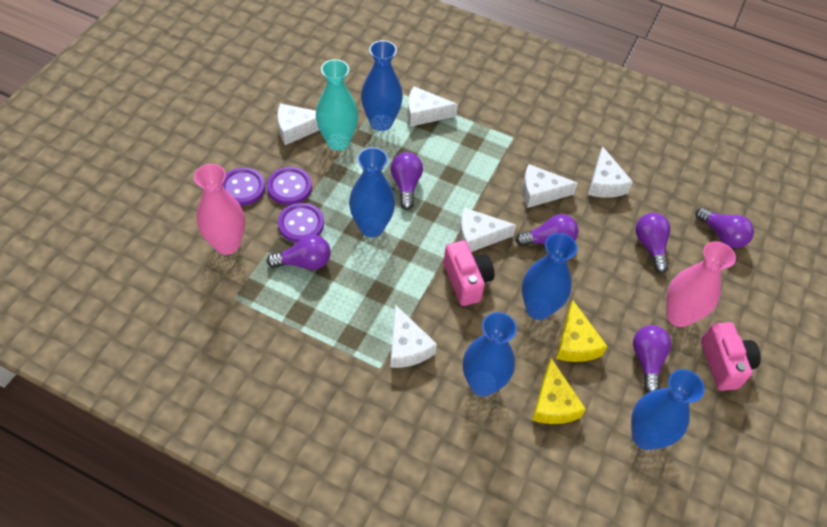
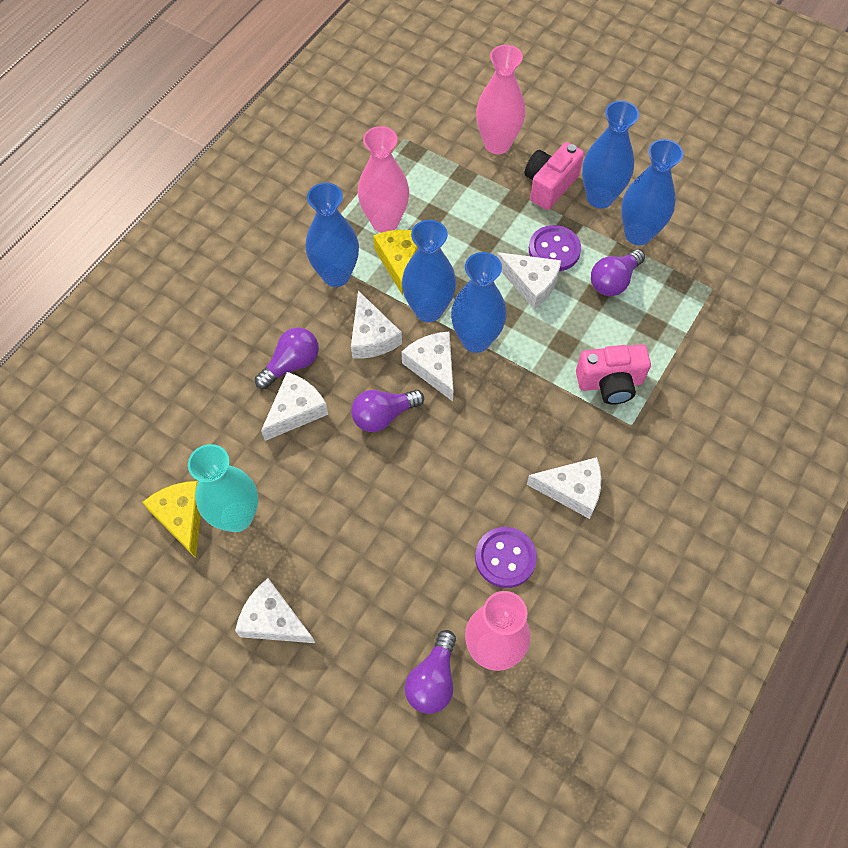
pink vase: 2 -> 3
purple button: 3 -> 2
purple light bulb: 6 -> 4

